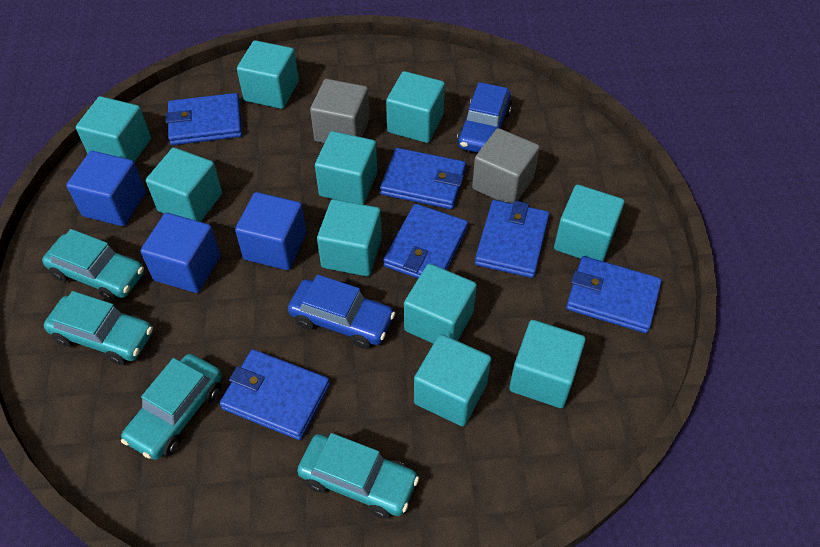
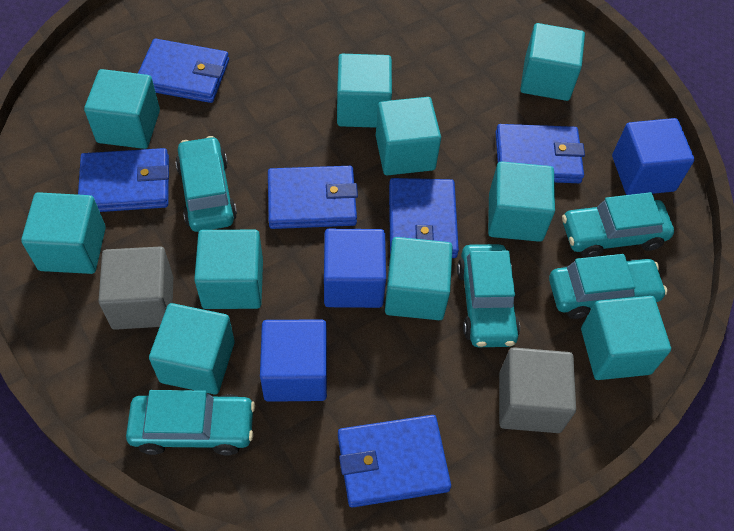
blue car: 2 -> 0
turquoise car: 4 -> 5

